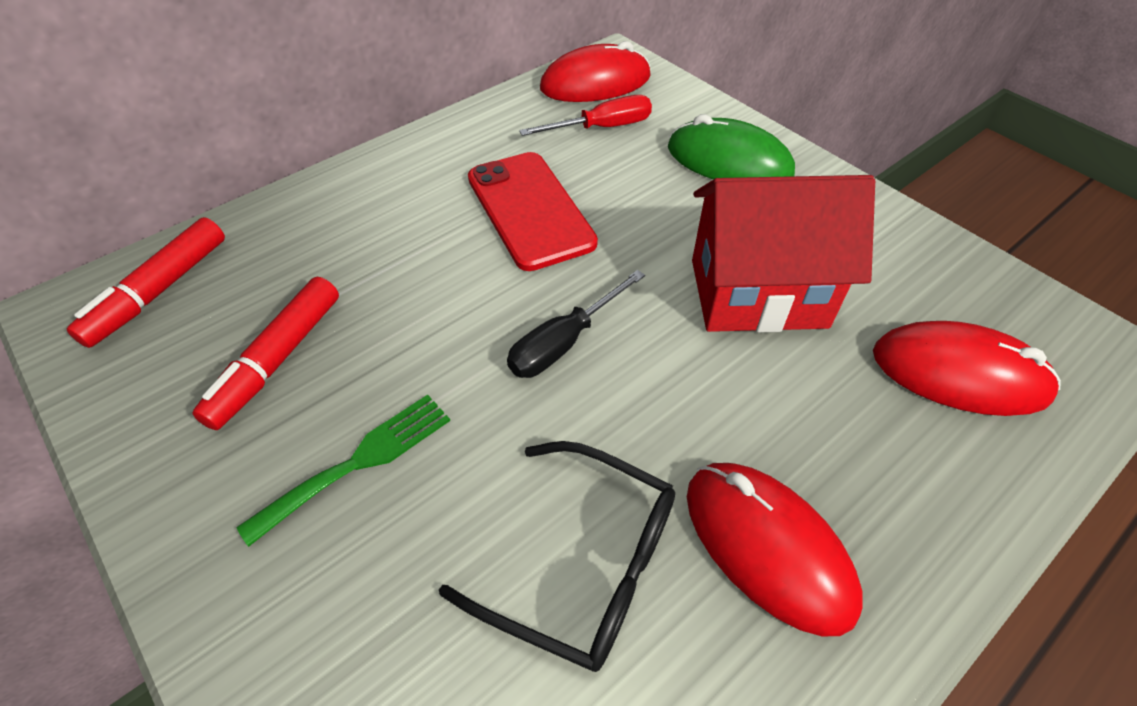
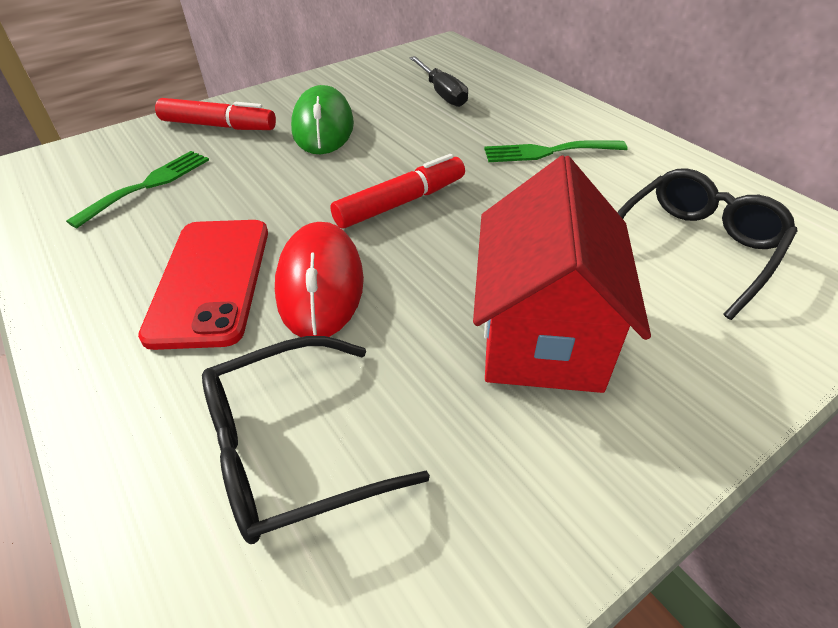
black glasses: 1 -> 2
green fork: 1 -> 2
red mouse: 3 -> 1
red screwdriver: 1 -> 0

